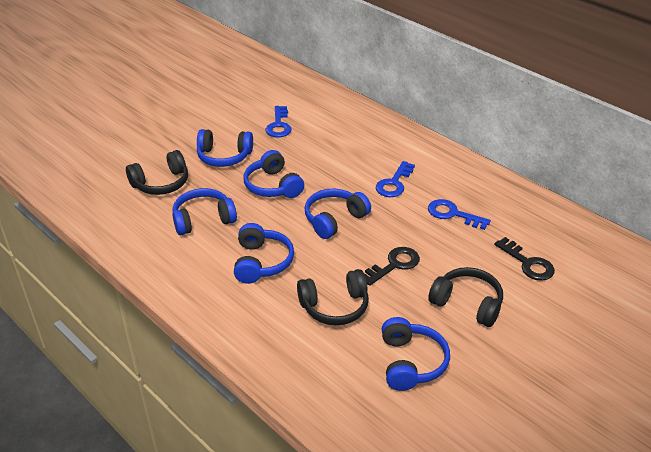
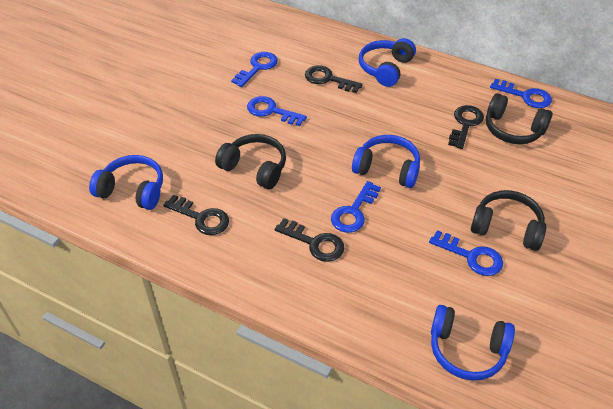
black key: 2 -> 4
blue headphones: 6 -> 4
blue key: 3 -> 5

